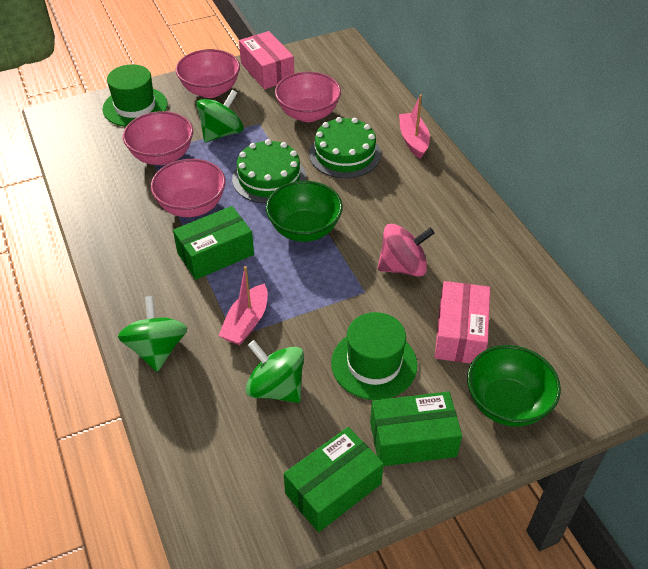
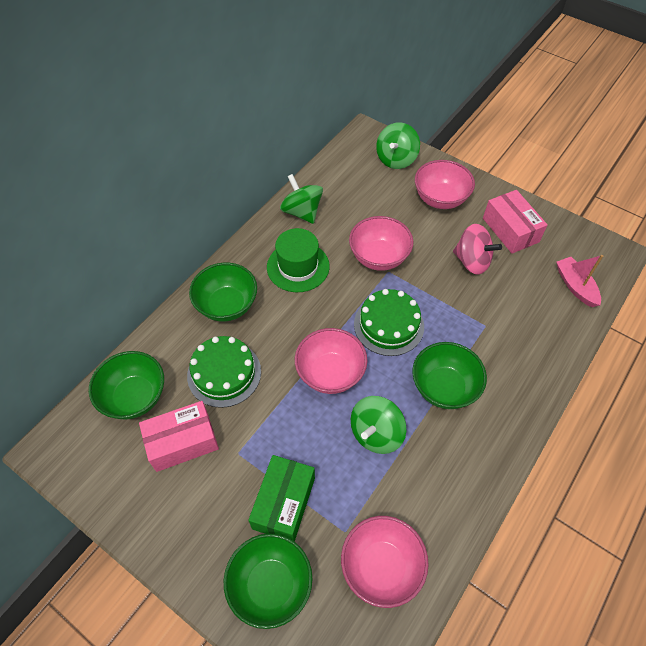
green bowl: 2 -> 4
green box: 3 -> 1
green hat: 2 -> 1
pink boat: 2 -> 1

